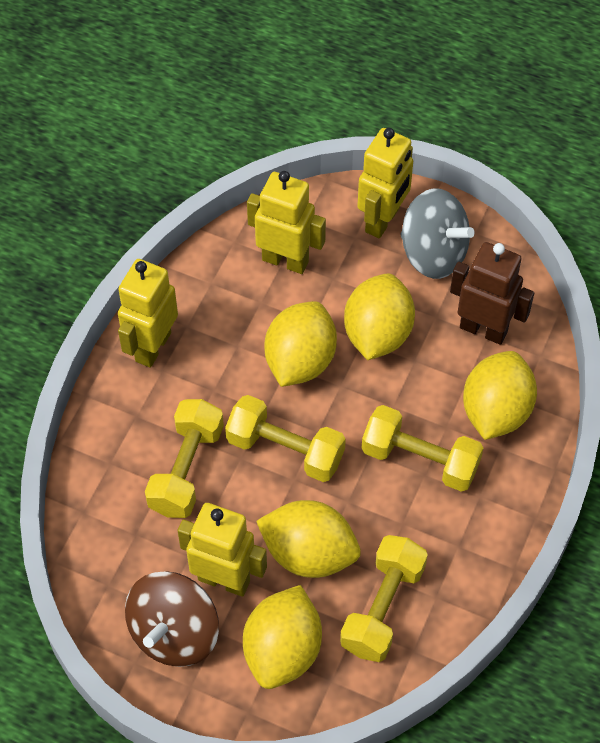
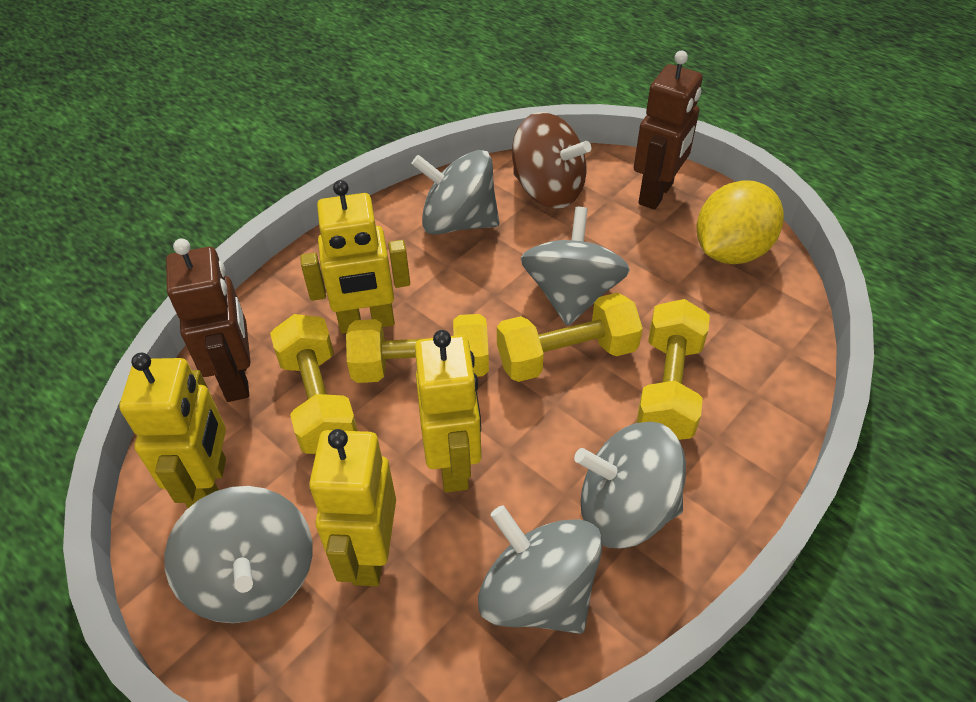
brown robot: 1 -> 2
grey spinning top: 1 -> 5
yellow lemon: 5 -> 1

